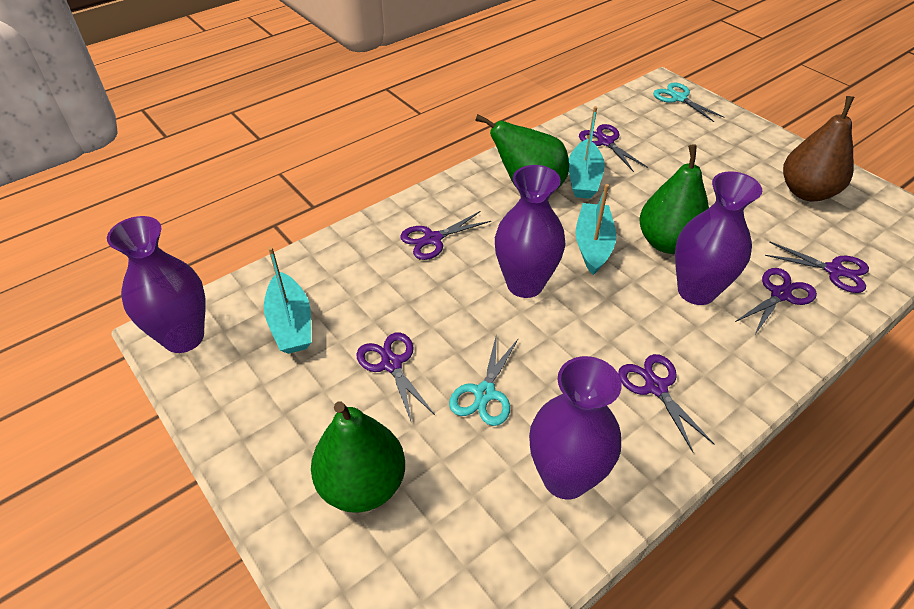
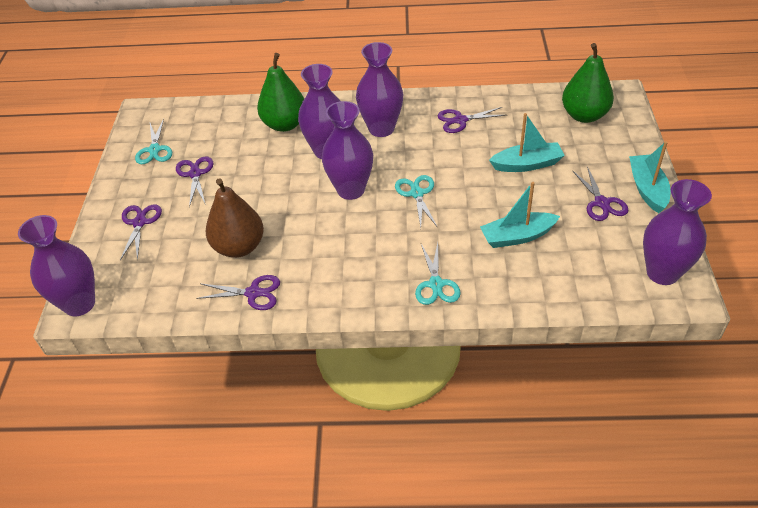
green pear: 3 -> 2
purple scissors: 6 -> 5
purple vase: 4 -> 5
turquoise scissors: 2 -> 3

